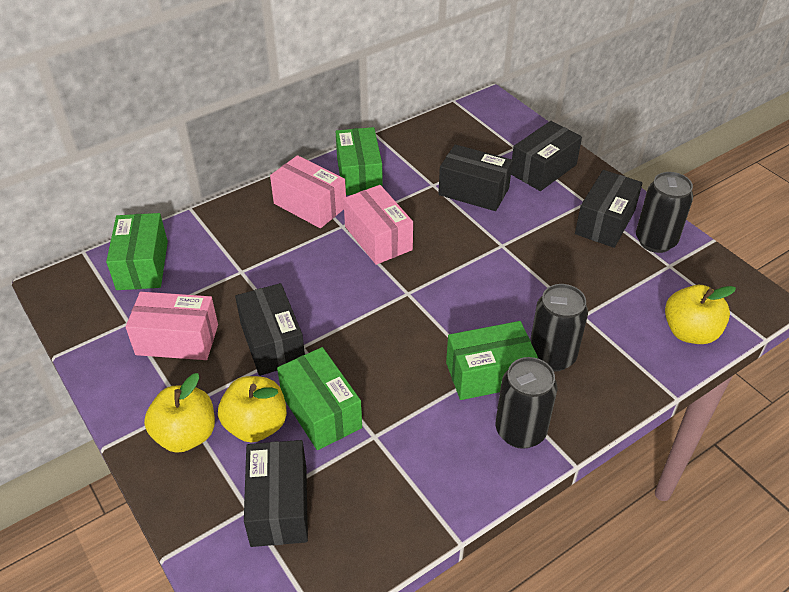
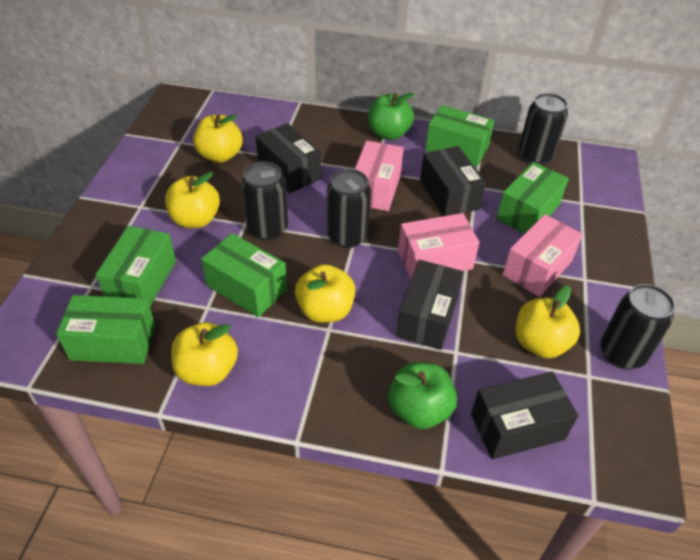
black box: 5 -> 4
black can: 3 -> 4
green apple: 0 -> 2
green box: 4 -> 5
yellow apple: 3 -> 5

